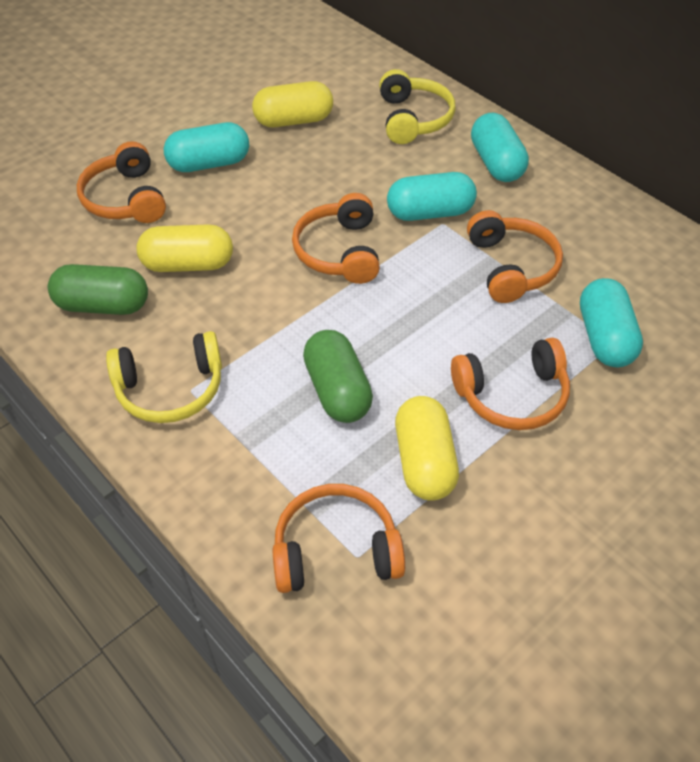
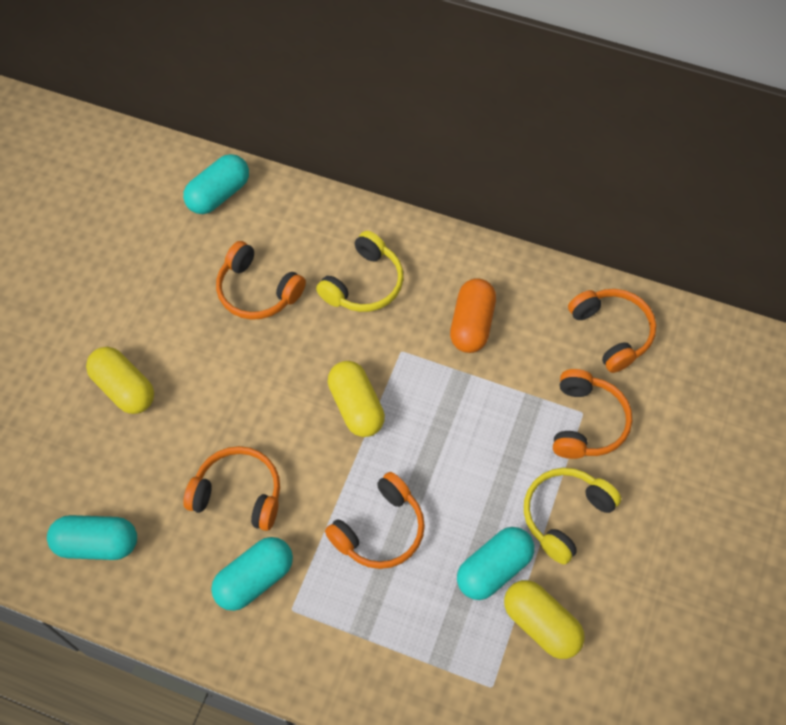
green capsule: 2 -> 0
orange capsule: 0 -> 1

